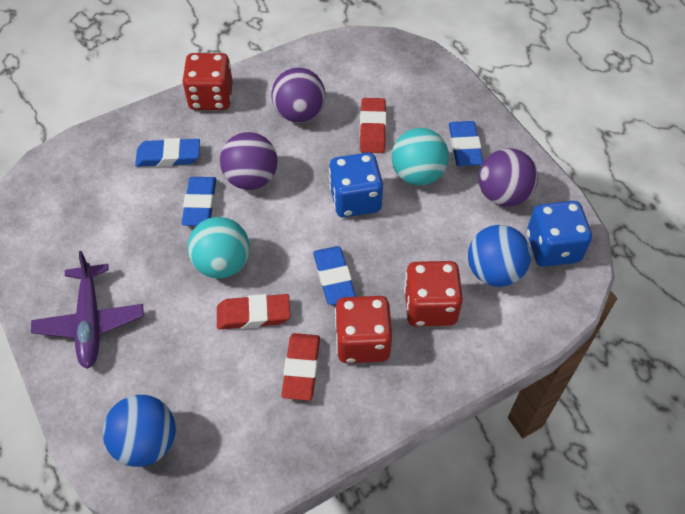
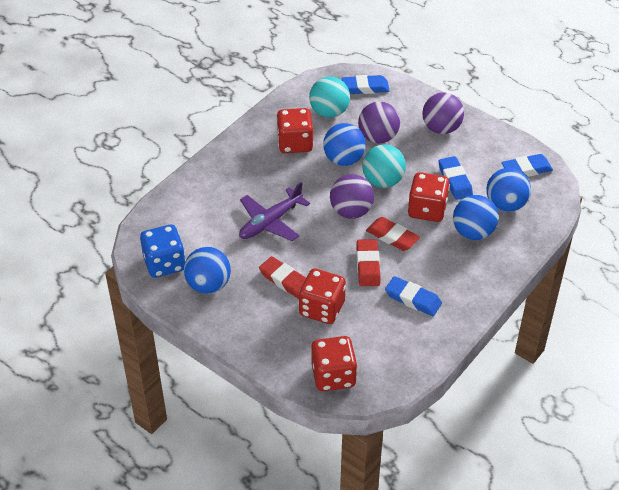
blue ball: 2 -> 4
blue dice: 2 -> 1
red dice: 3 -> 4

